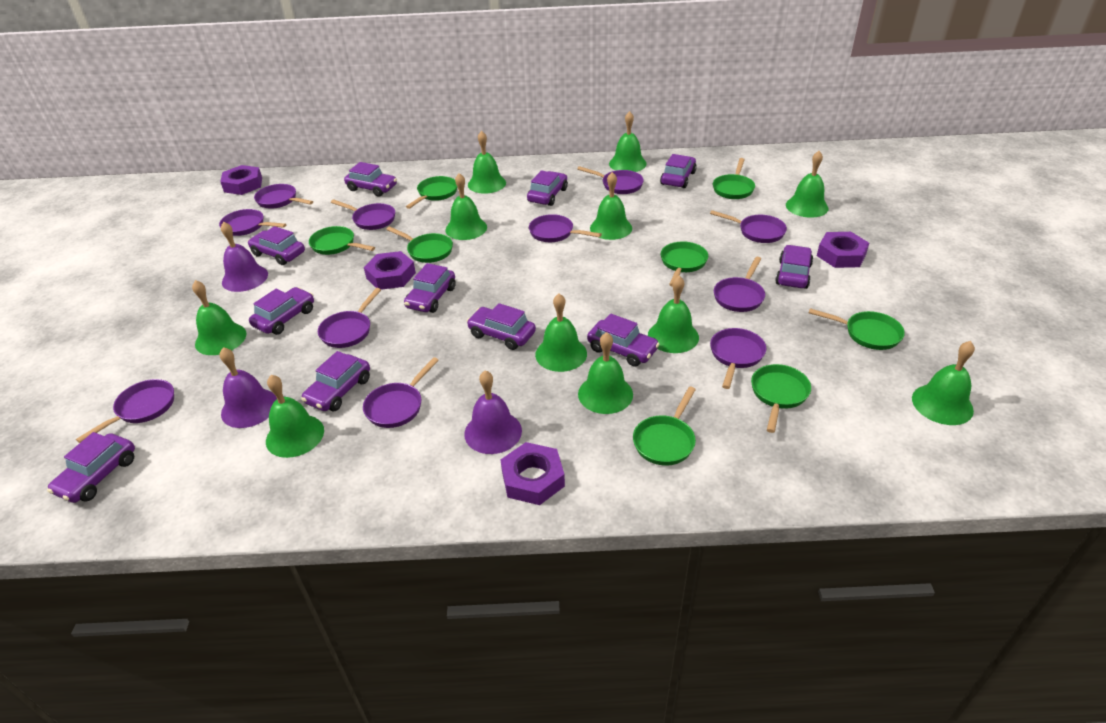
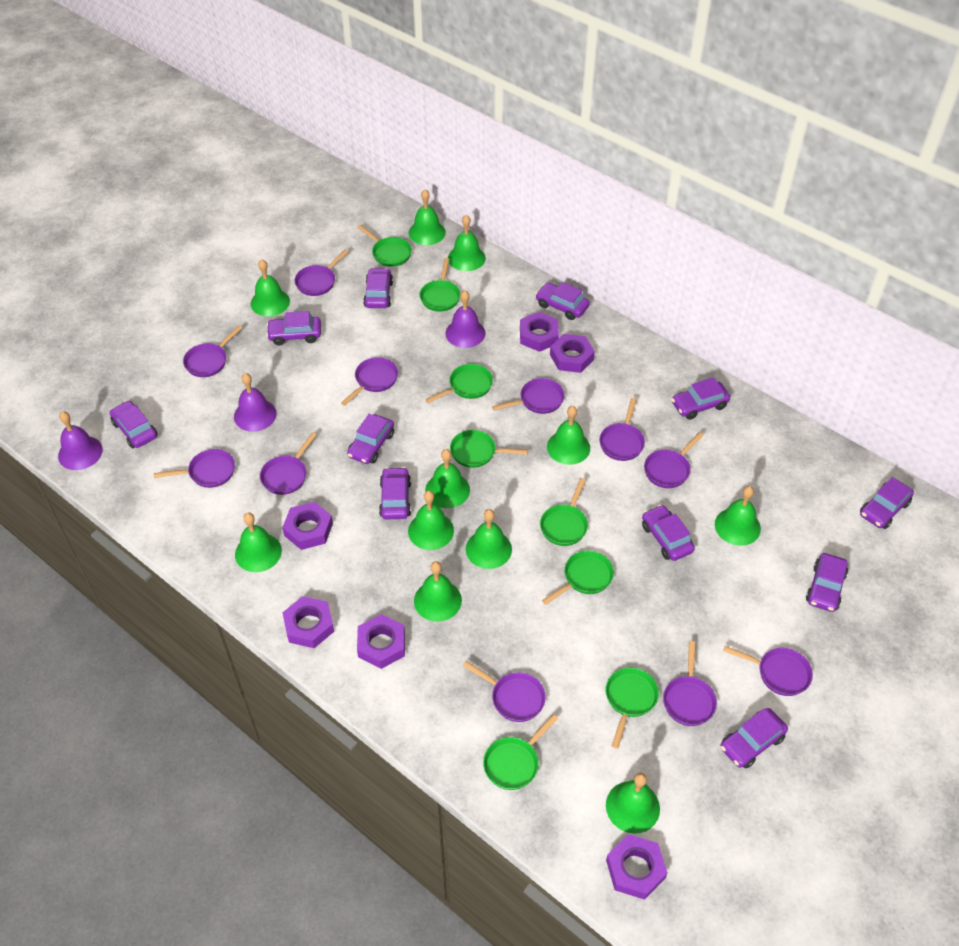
purple nut: 4 -> 6

